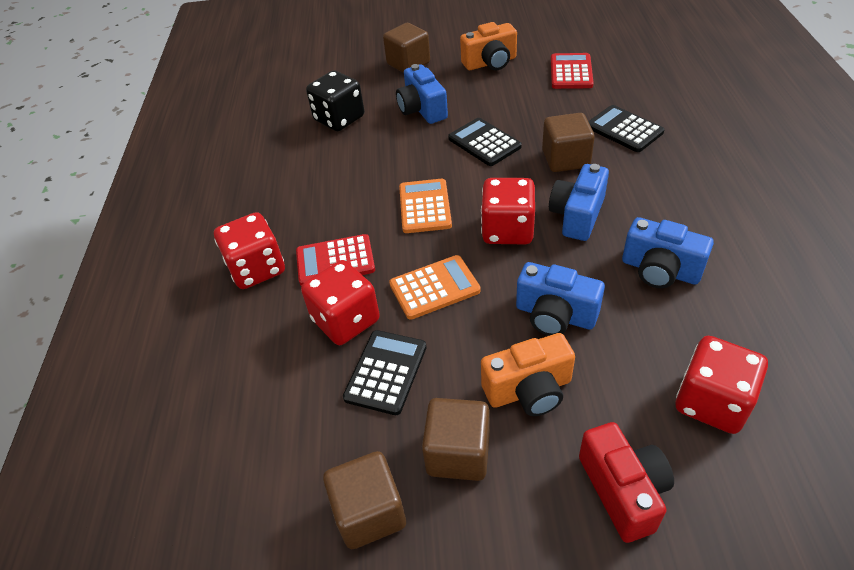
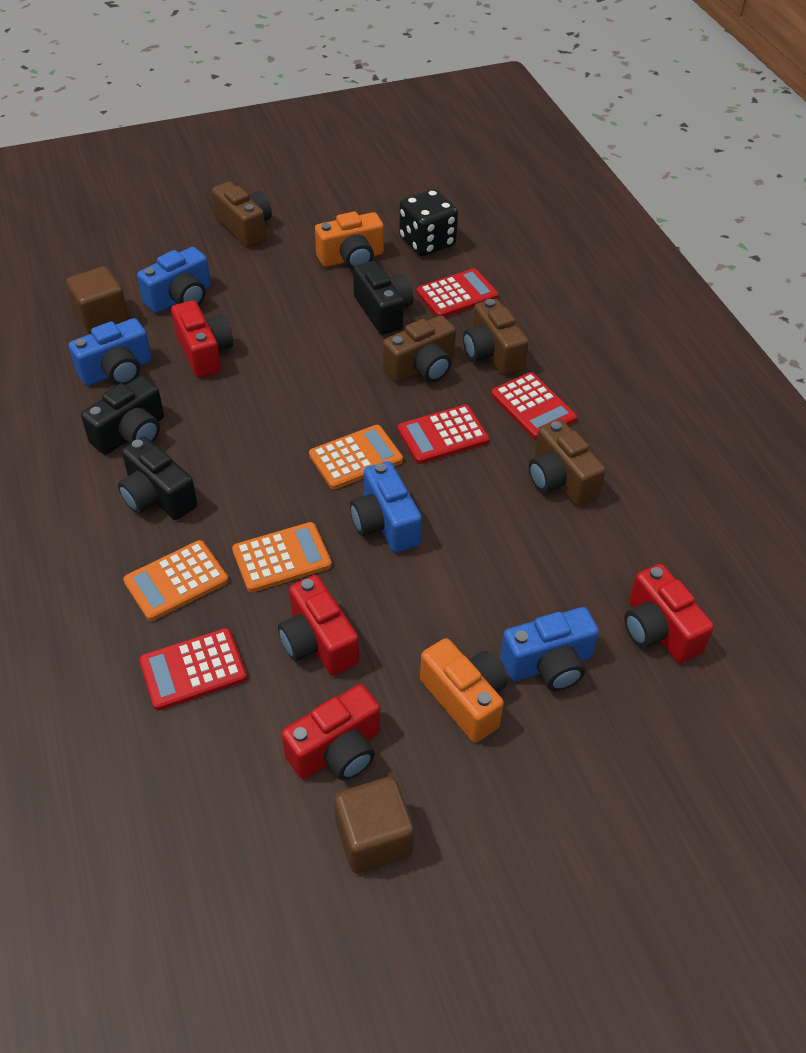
black calculator: 3 -> 0
black camera: 0 -> 3
brown camera: 0 -> 4
brown cube: 4 -> 2
orange calculator: 2 -> 3
red calculator: 2 -> 4
red camera: 1 -> 4
red dice: 4 -> 0

